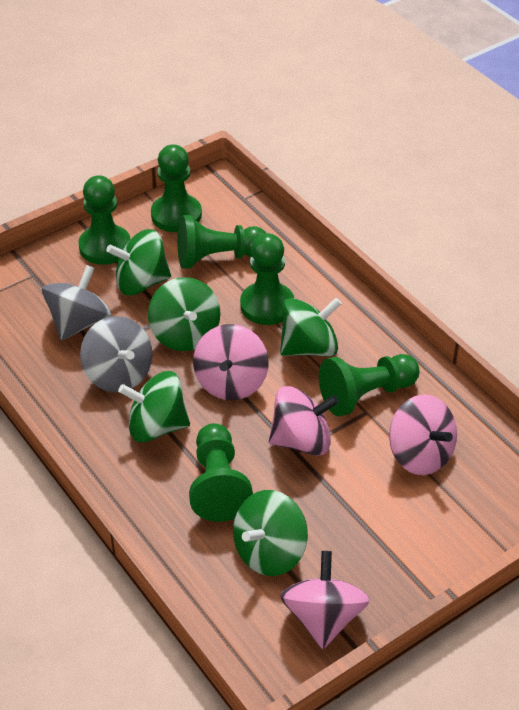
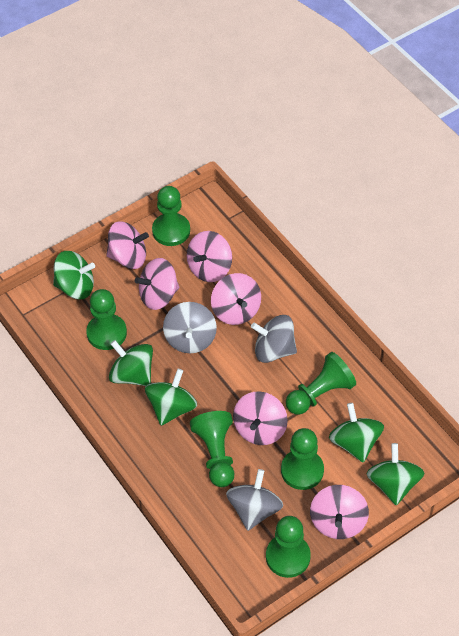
grey spinning top: 2 -> 3
pink spinning top: 4 -> 6

